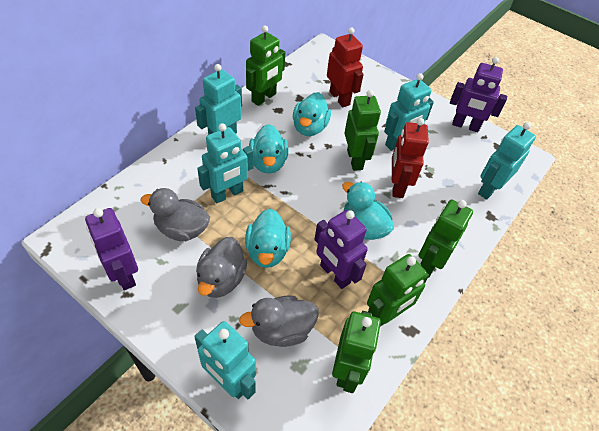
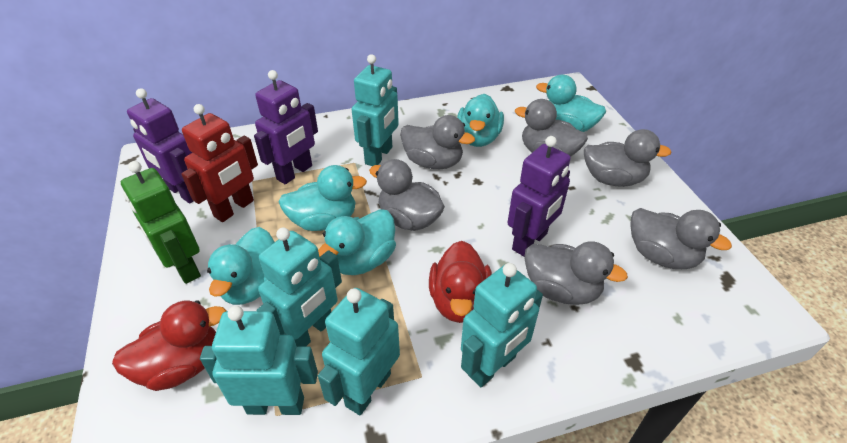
green robot: 5 -> 1
grey duck: 3 -> 6
red duck: 0 -> 2
red robot: 2 -> 1
turquoise duck: 4 -> 5

